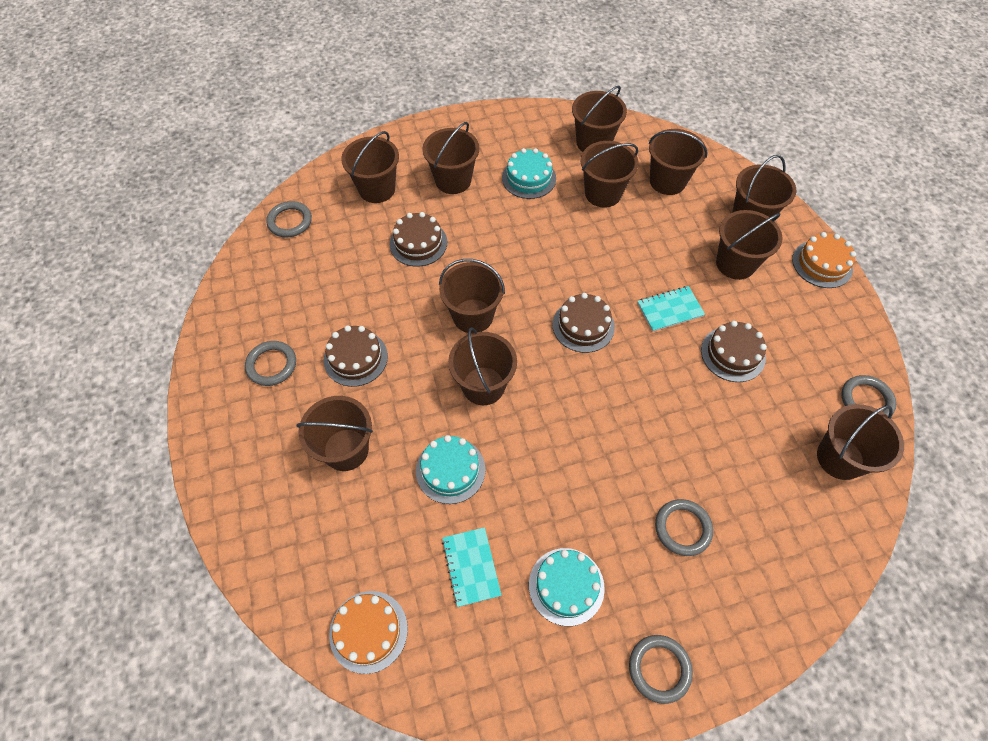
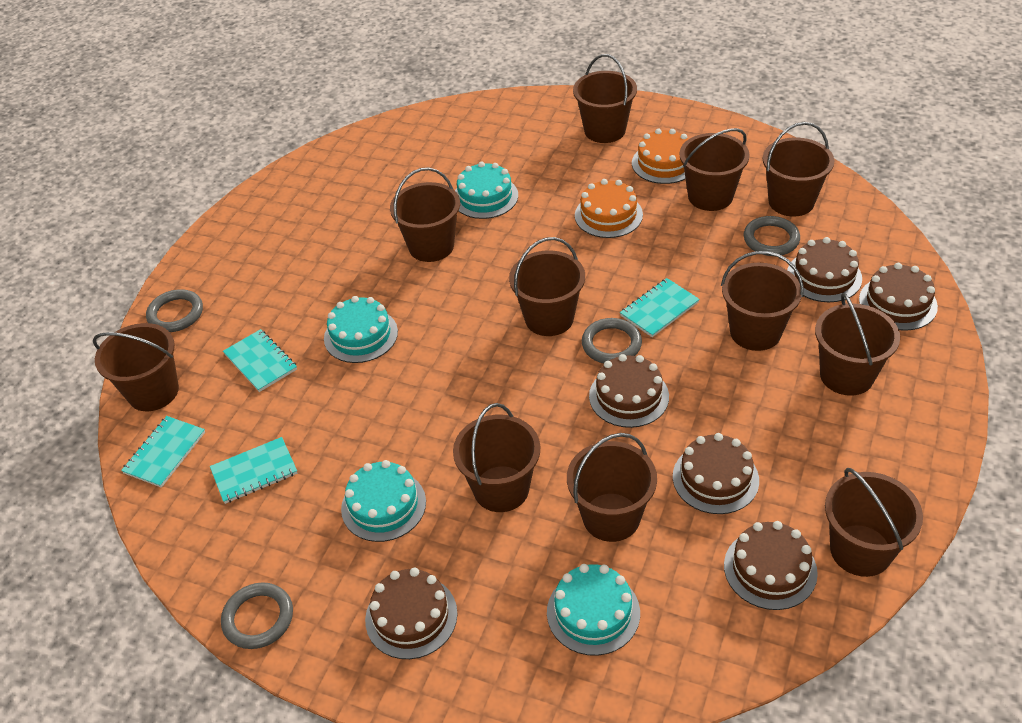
brown cake: 4 -> 6
grey ring: 5 -> 4
turquoise cake: 3 -> 4
turquoise notebook: 2 -> 4

